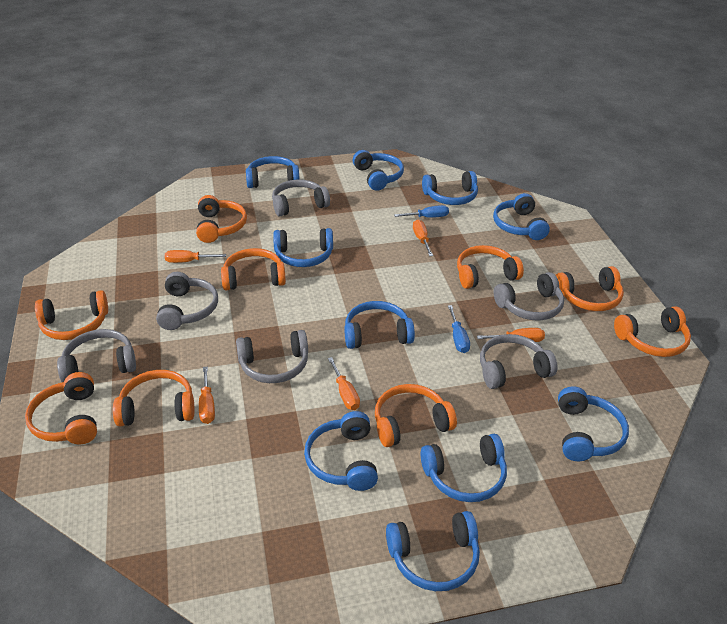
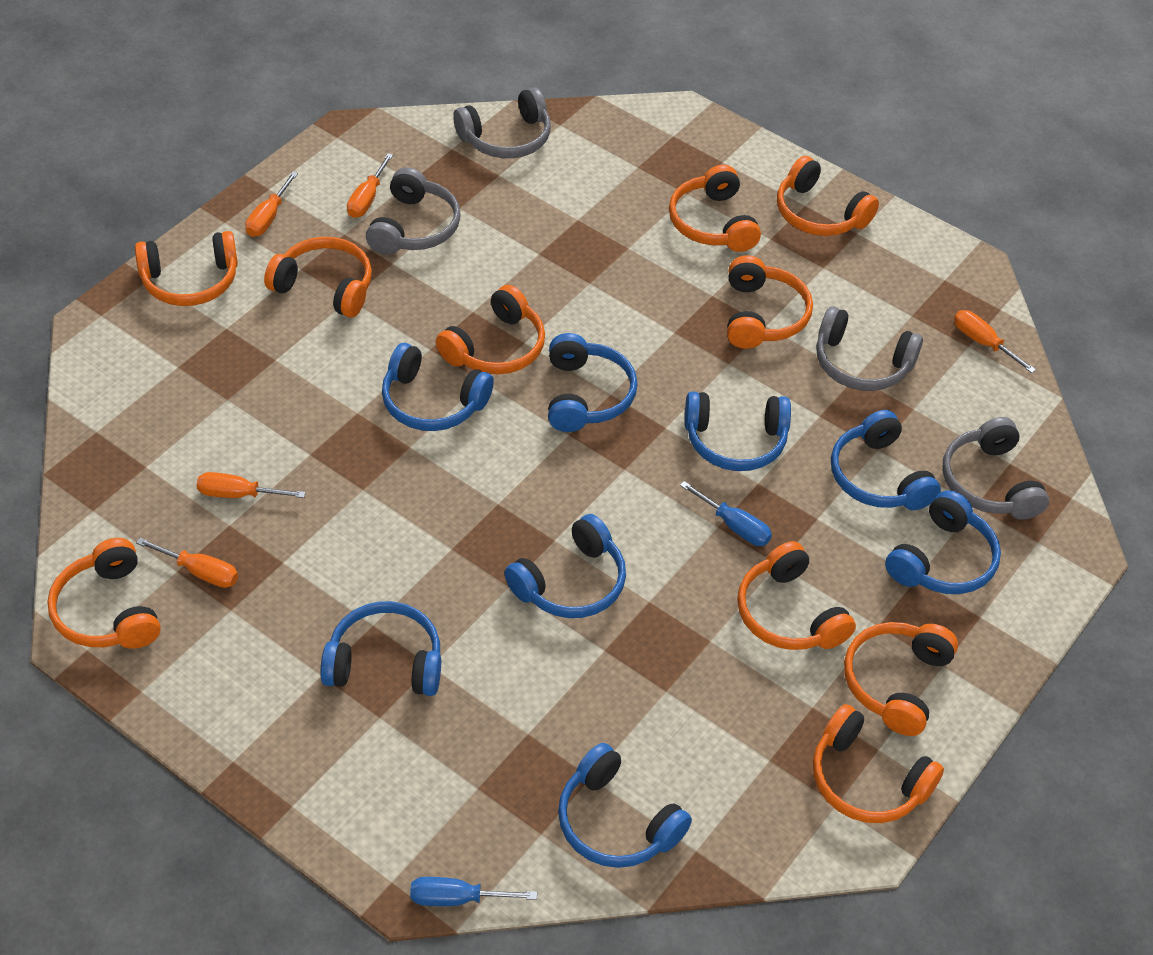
blue headphones: 10 -> 8
grey headphones: 6 -> 4
orange headphones: 9 -> 10

